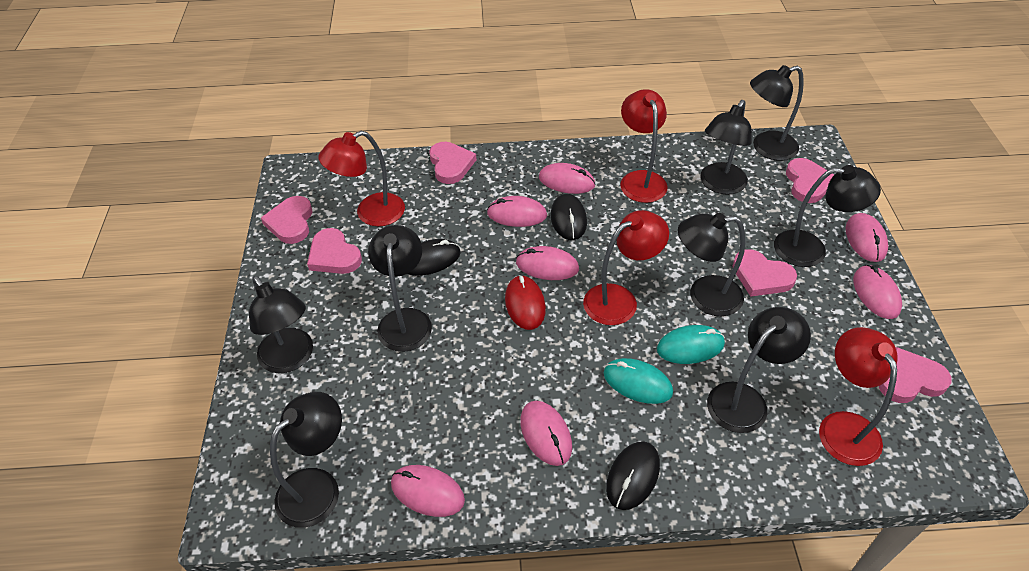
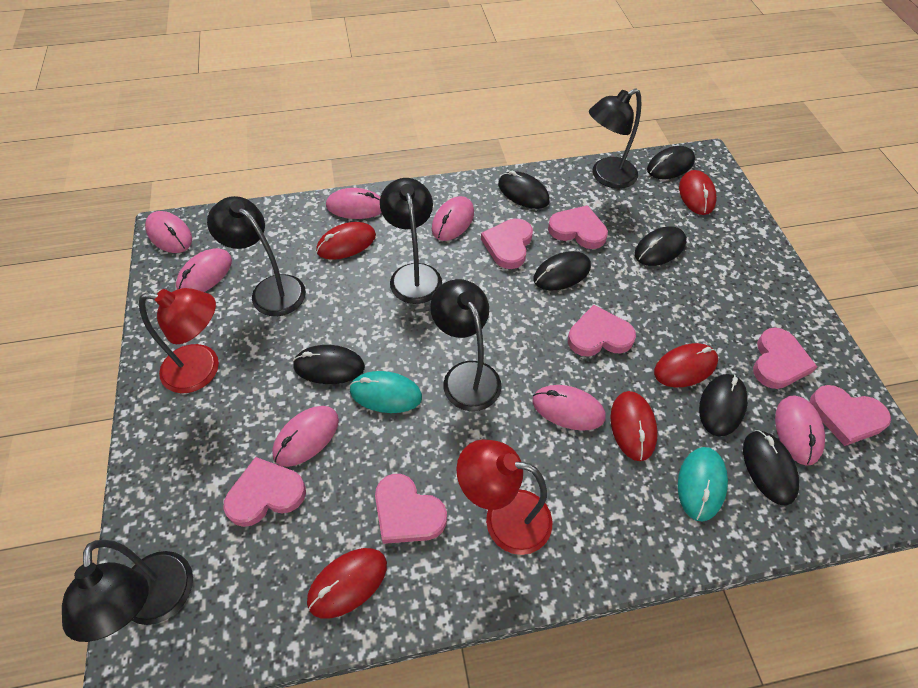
black lamp: 8 -> 5
black mouse: 3 -> 7
pink heart: 6 -> 7
red lamp: 4 -> 2
red mouse: 1 -> 5

